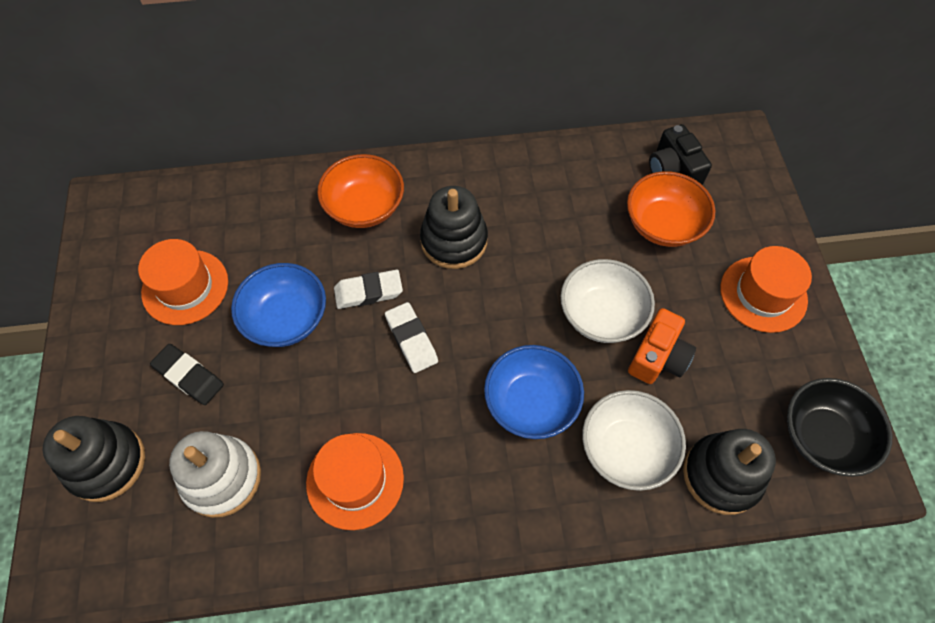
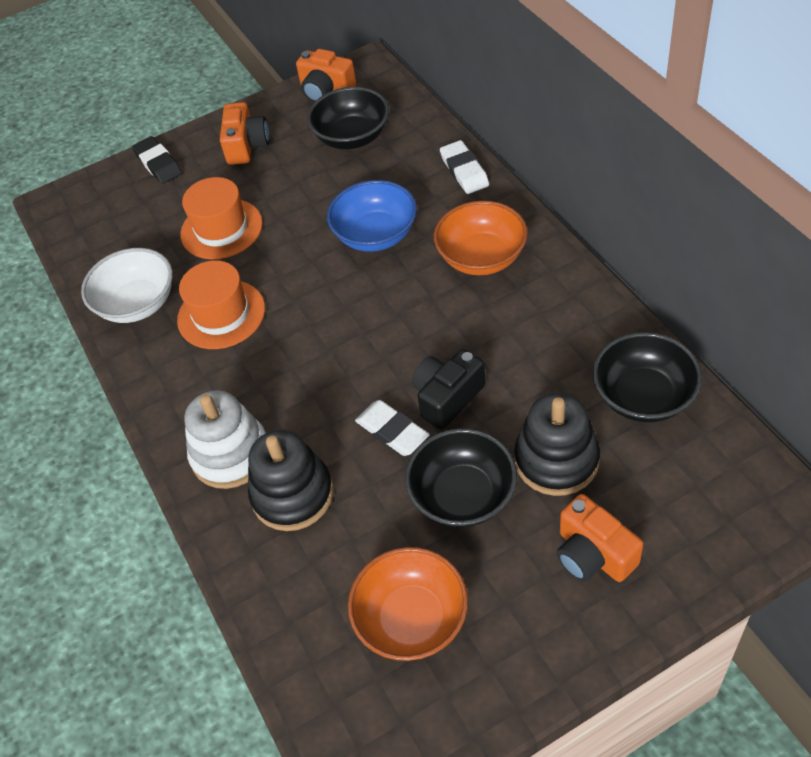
black bowl: 1 -> 3
black stacking toy: 3 -> 2
blue bowl: 2 -> 1
orange camera: 1 -> 3
orange hat: 3 -> 2
white bowl: 2 -> 1

